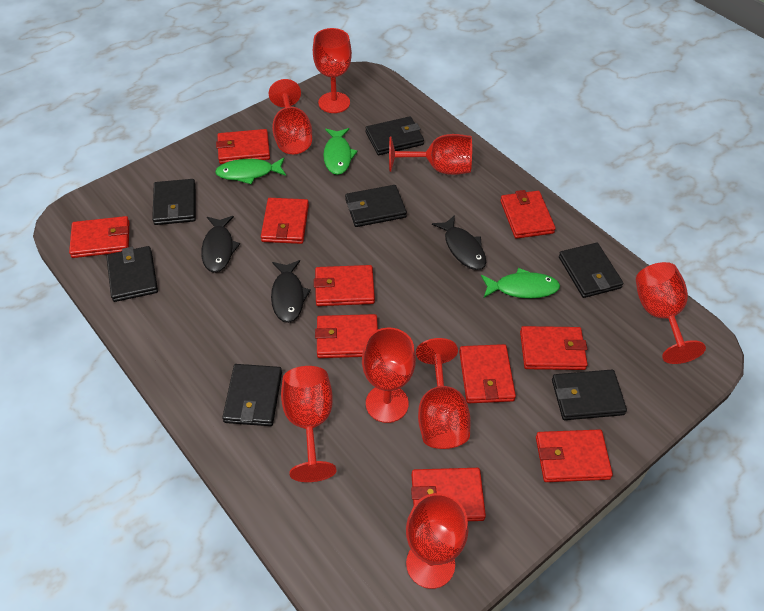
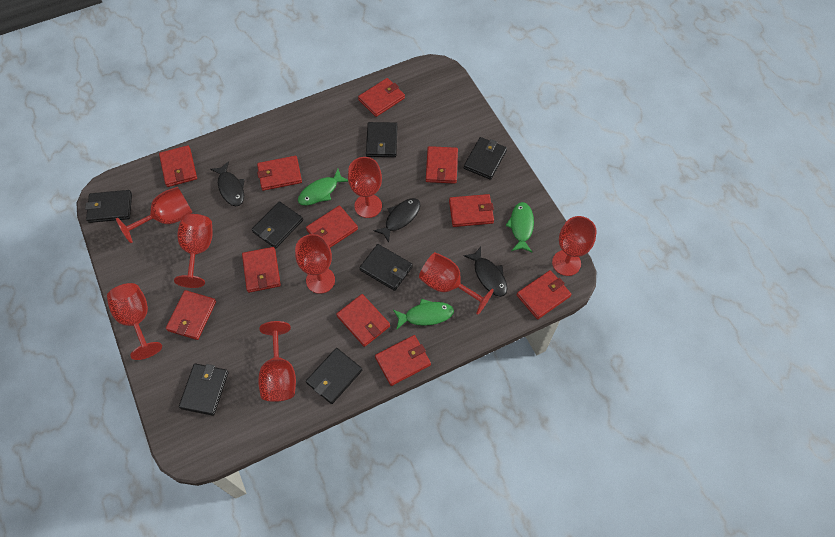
red wallet: 10 -> 11

